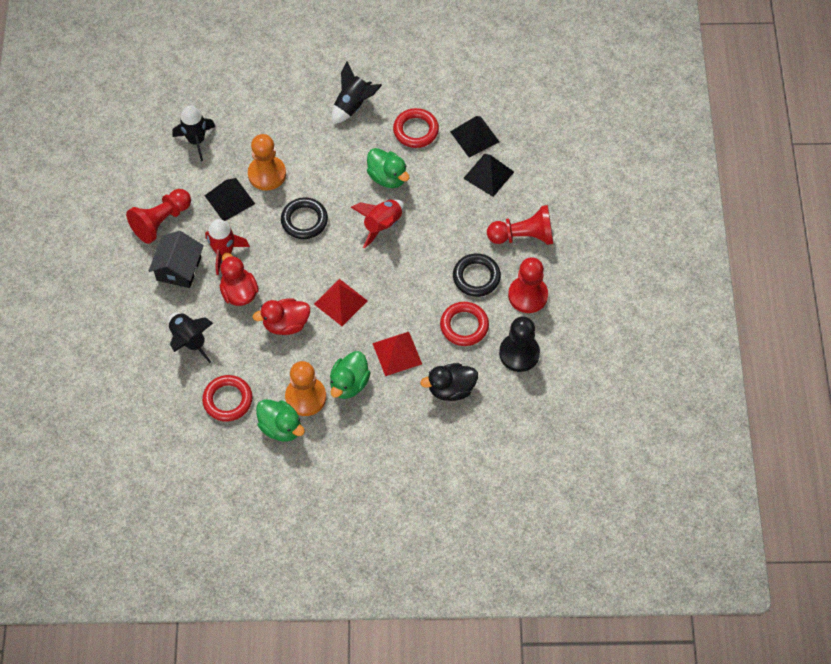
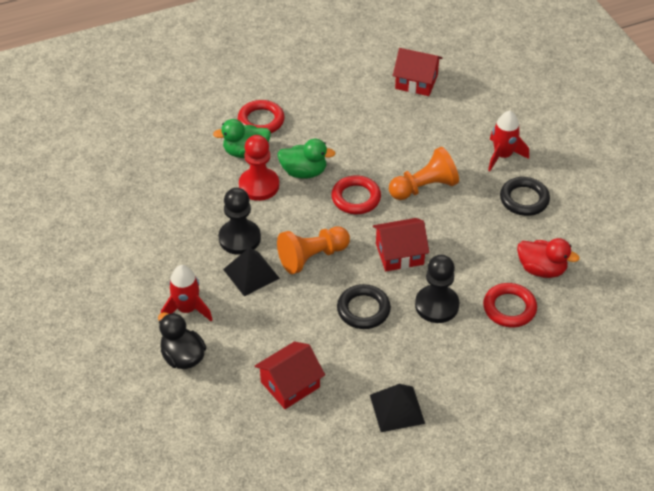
black house: 1 -> 0
black pawn: 1 -> 2
black pyramid: 3 -> 2
black rocket: 3 -> 0
green duck: 3 -> 2
red duck: 2 -> 1
red house: 0 -> 3
red pawn: 3 -> 1
red pyramid: 2 -> 0

